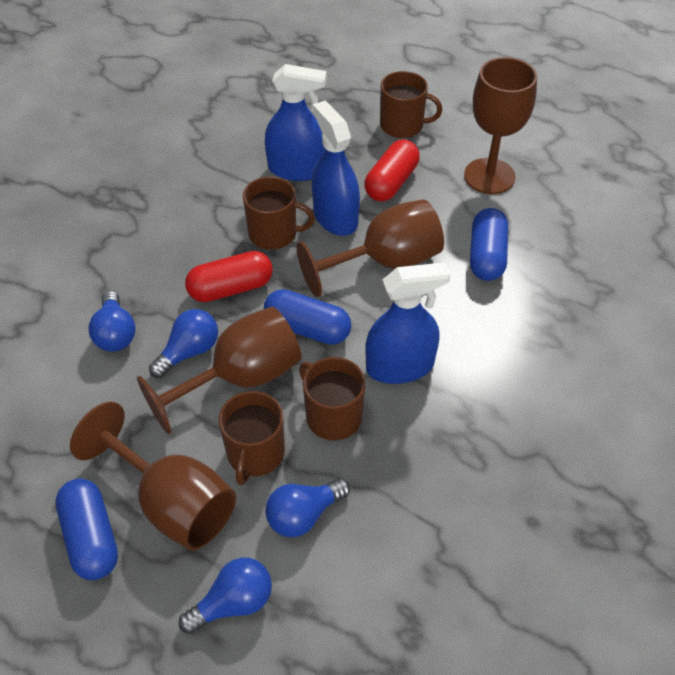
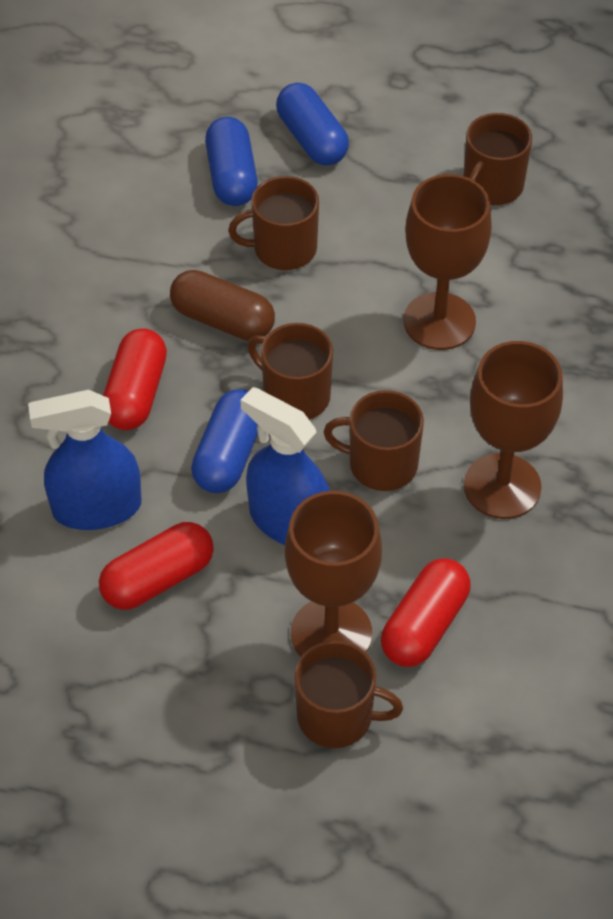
blue light bulb: 4 -> 0
blue spray bottle: 3 -> 2
brown capsule: 0 -> 1
brown goblet: 4 -> 3
brown mug: 4 -> 5
red capsule: 2 -> 3

